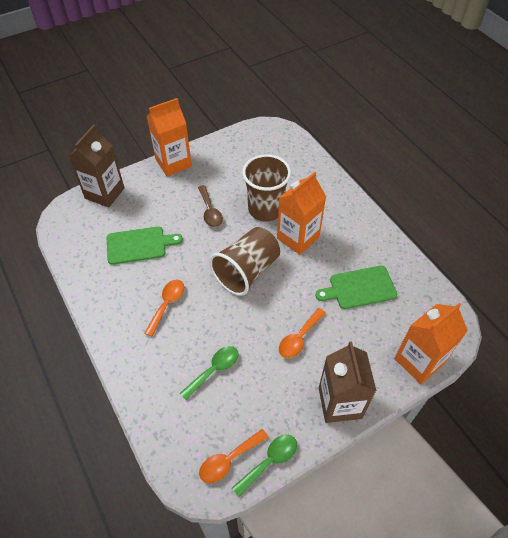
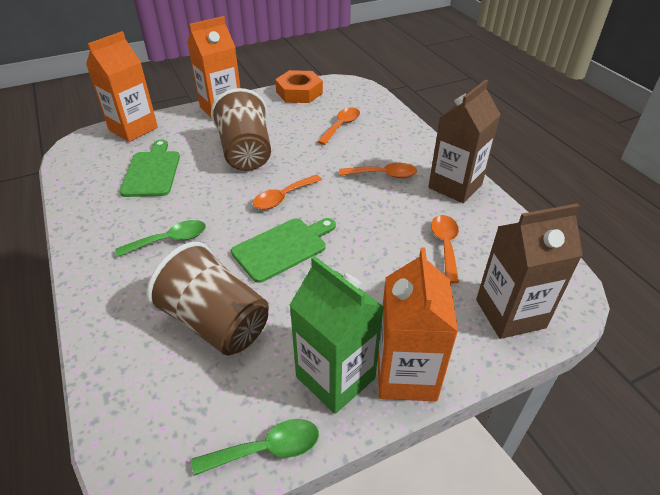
brown spoon: 1 -> 0
green carton: 0 -> 1
orange nut: 0 -> 1
orange spoon: 3 -> 4

